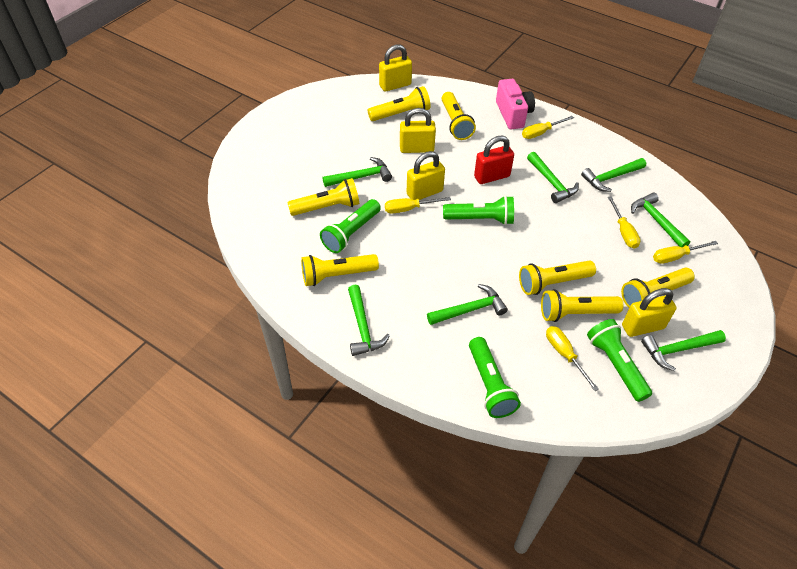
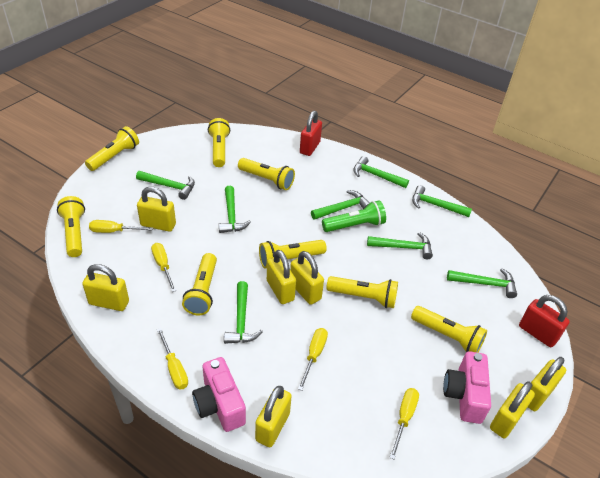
green flashlight: 4 -> 1
green hammer: 7 -> 8
pink camera: 1 -> 2
red padlock: 1 -> 2
yellow flashlight: 7 -> 8
yellow padlock: 4 -> 7

